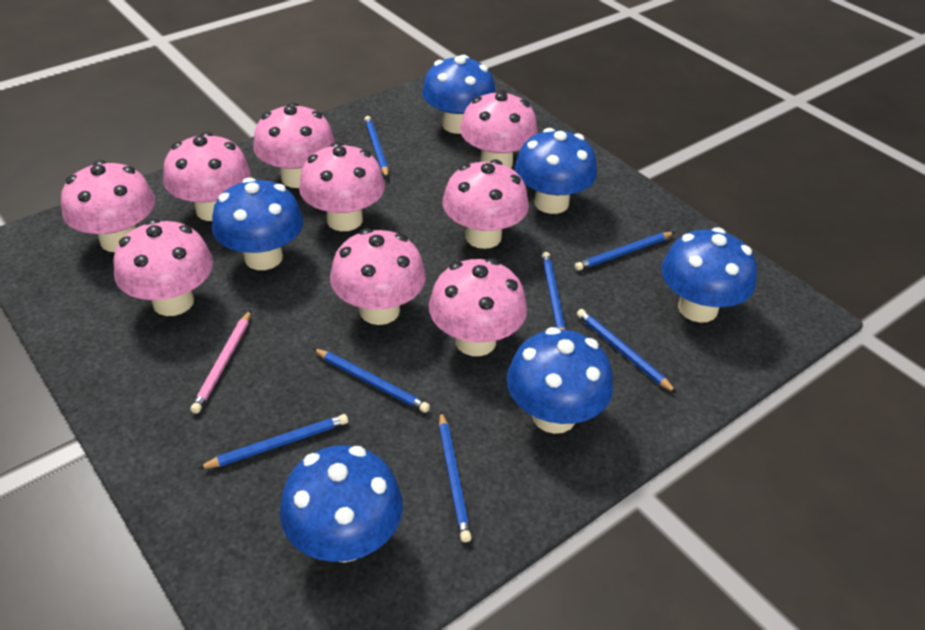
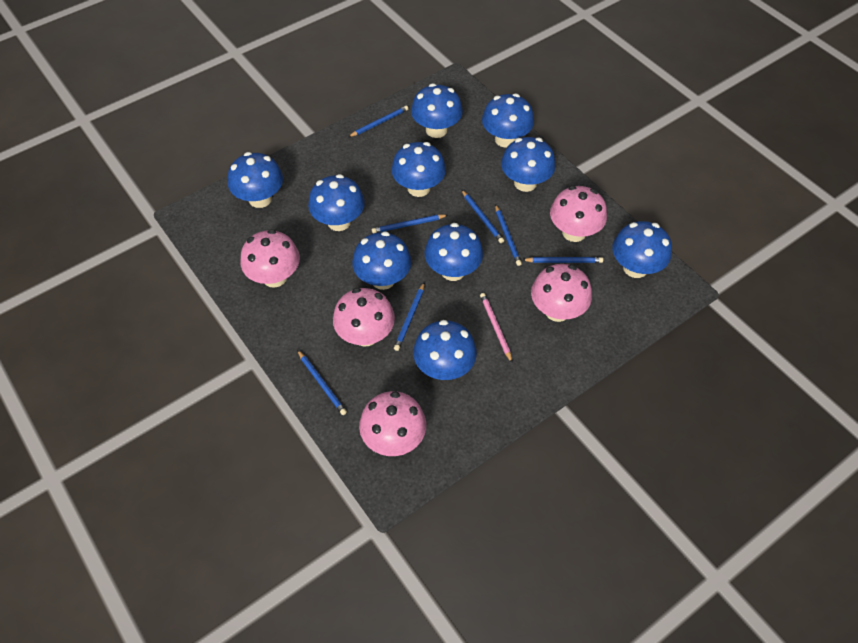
blue mushroom: 6 -> 10
pink mushroom: 9 -> 5

